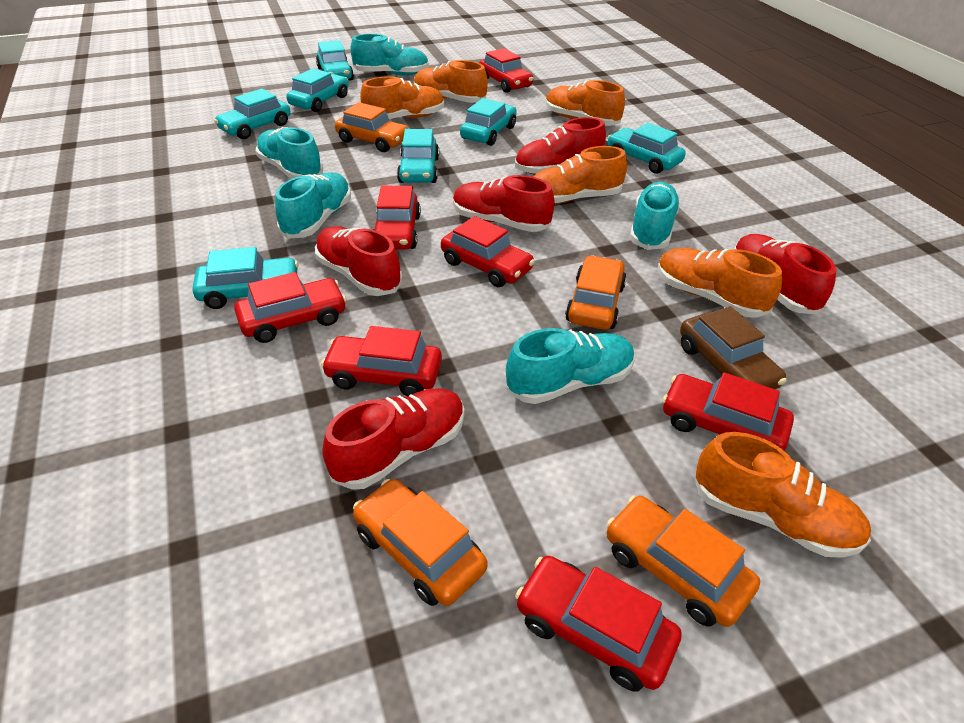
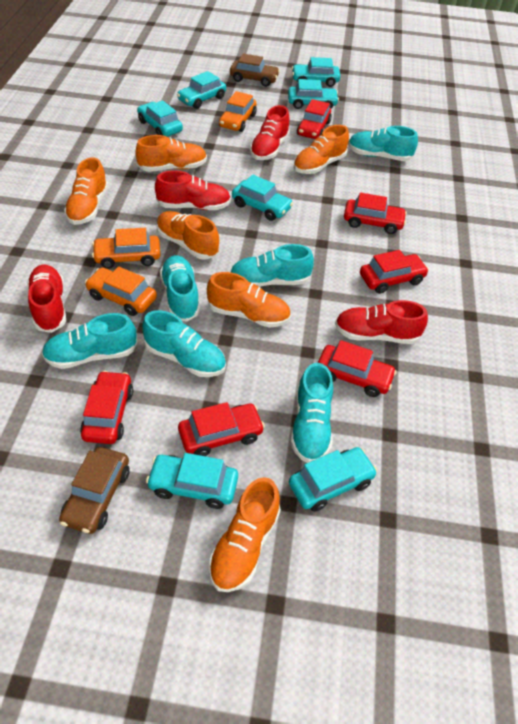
brown car: 1 -> 2
orange car: 4 -> 3
red car: 7 -> 6
red shoe: 5 -> 4
turquoise shoe: 5 -> 6

